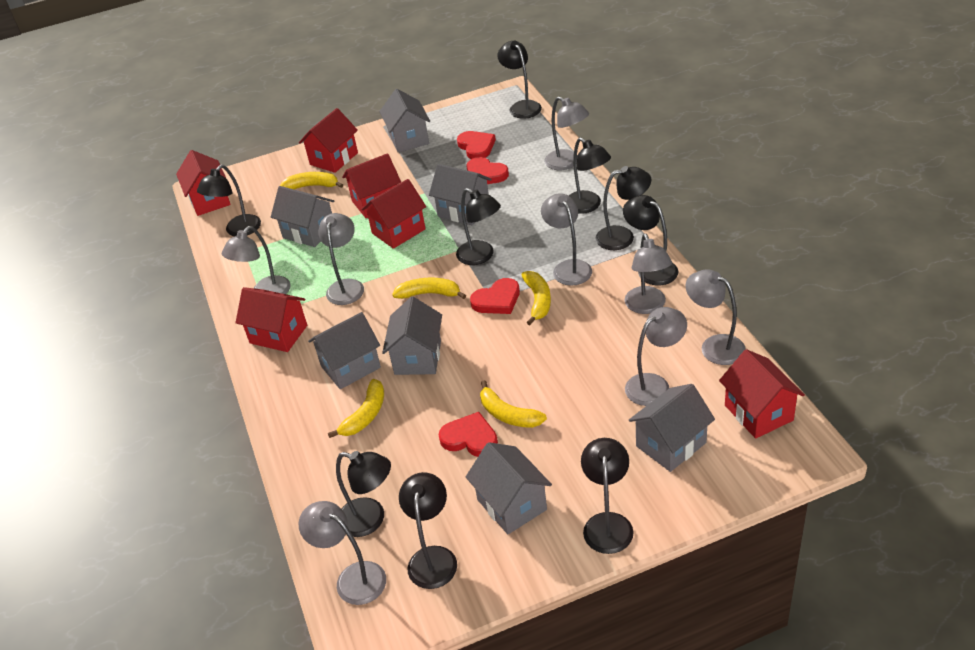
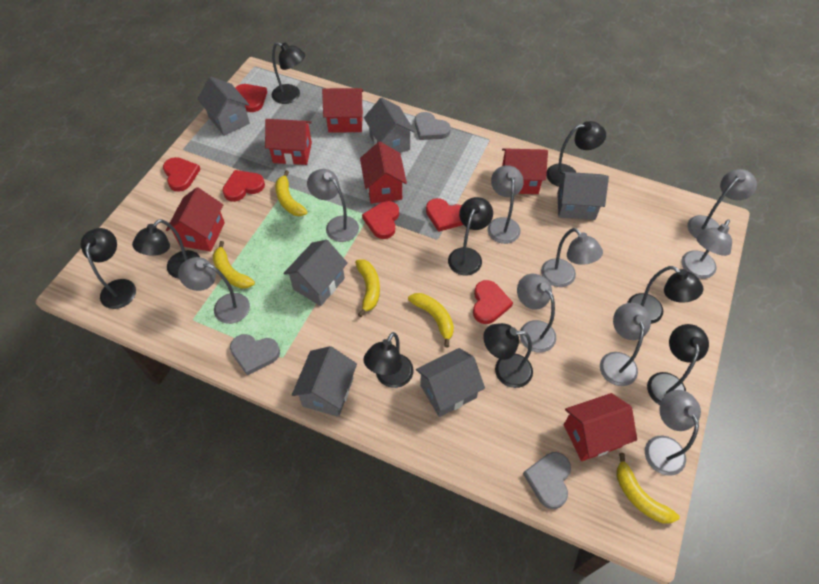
grey heart: 0 -> 3
grey house: 7 -> 6
grey lamp: 8 -> 9
red heart: 4 -> 6

